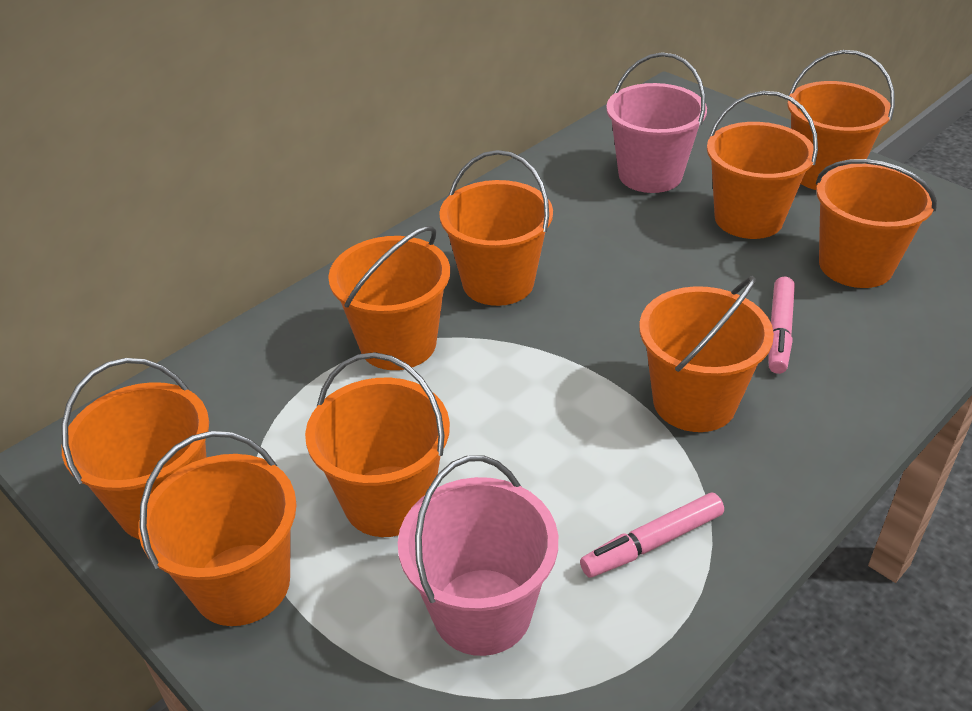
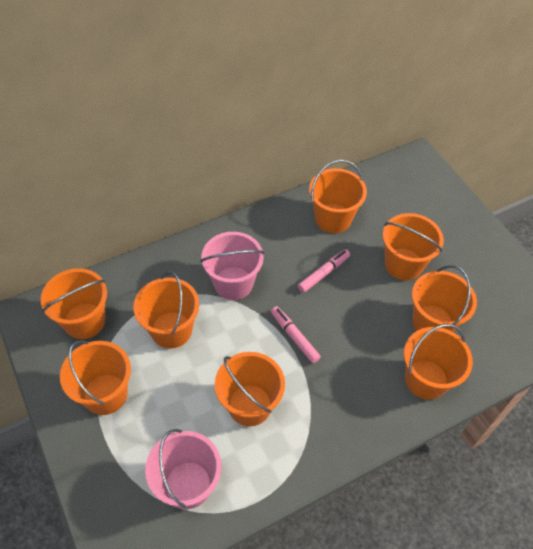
orange bucket: 9 -> 8

